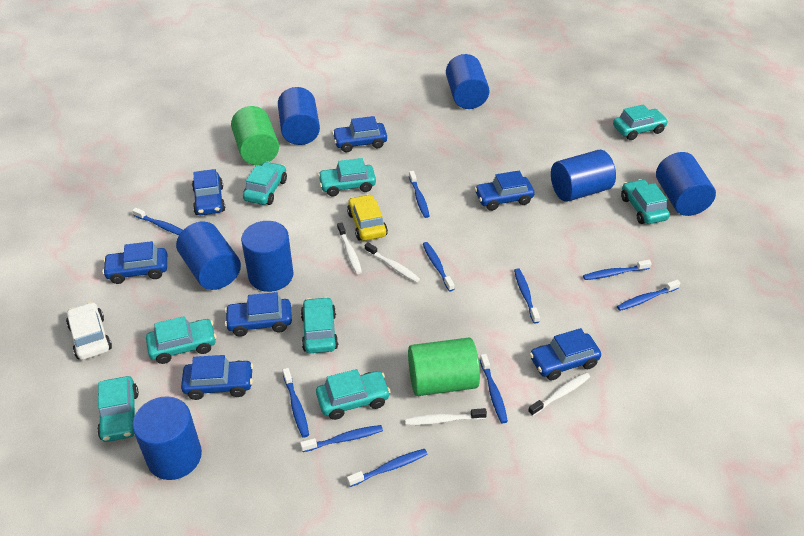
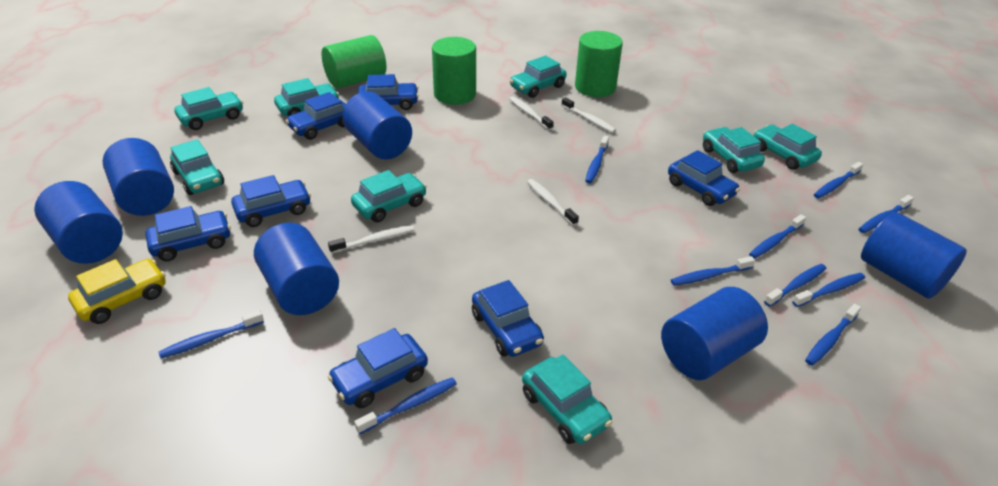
blue cylinder: 7 -> 6
green cylinder: 2 -> 3
white car: 1 -> 0

